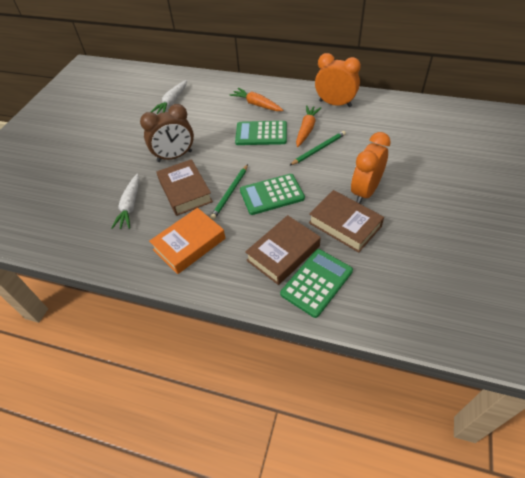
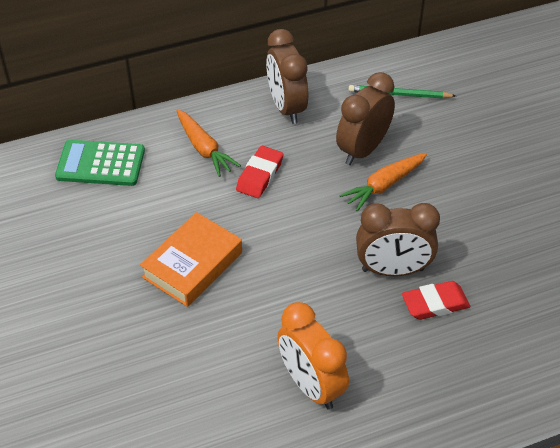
brown book: 3 -> 0
brown clock: 1 -> 3
green calculator: 3 -> 1
green pencil: 2 -> 1
orange clock: 2 -> 1
red eraser: 0 -> 2
white carrot: 2 -> 0

